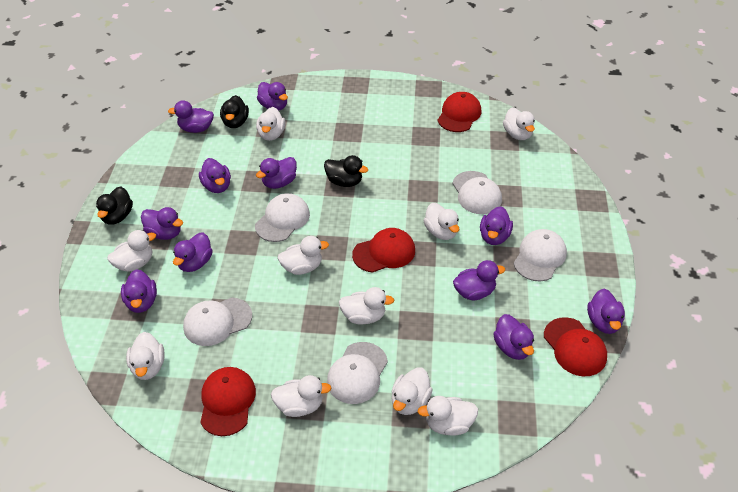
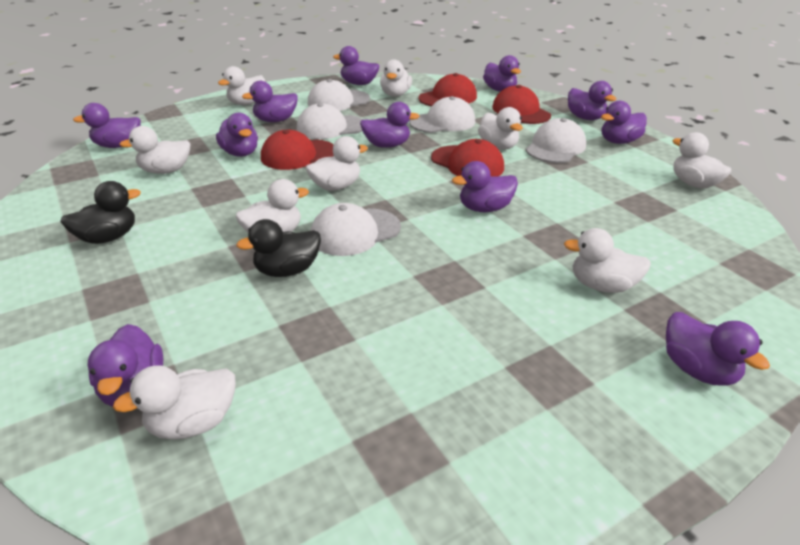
black duck: 3 -> 2
white duck: 10 -> 9

